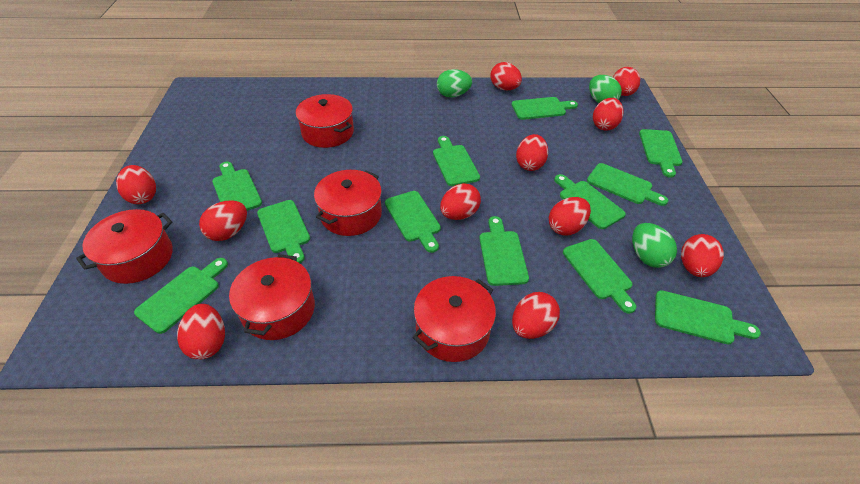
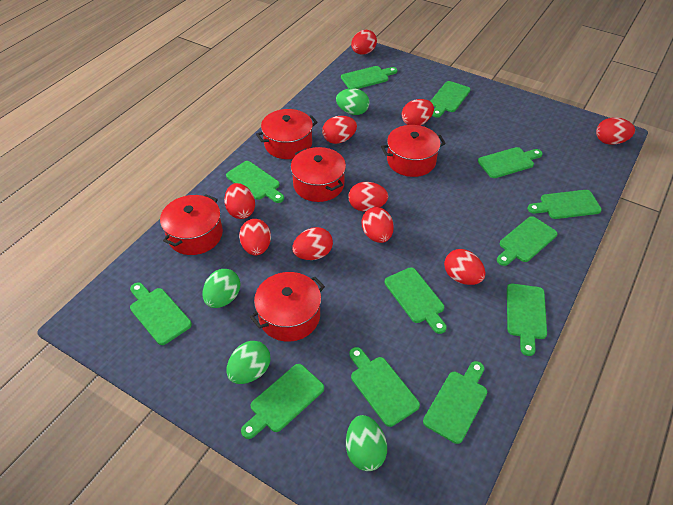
green egg: 3 -> 4
red egg: 11 -> 10

